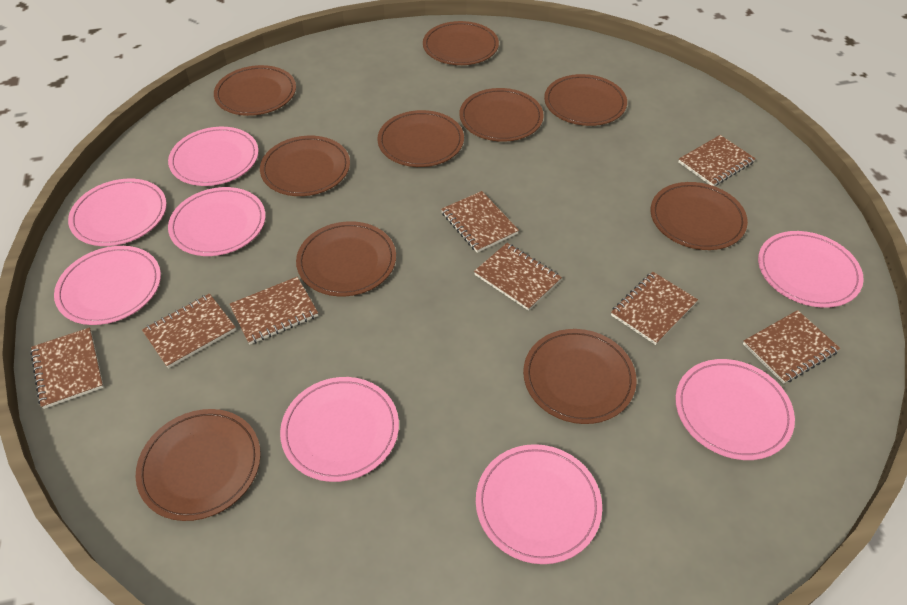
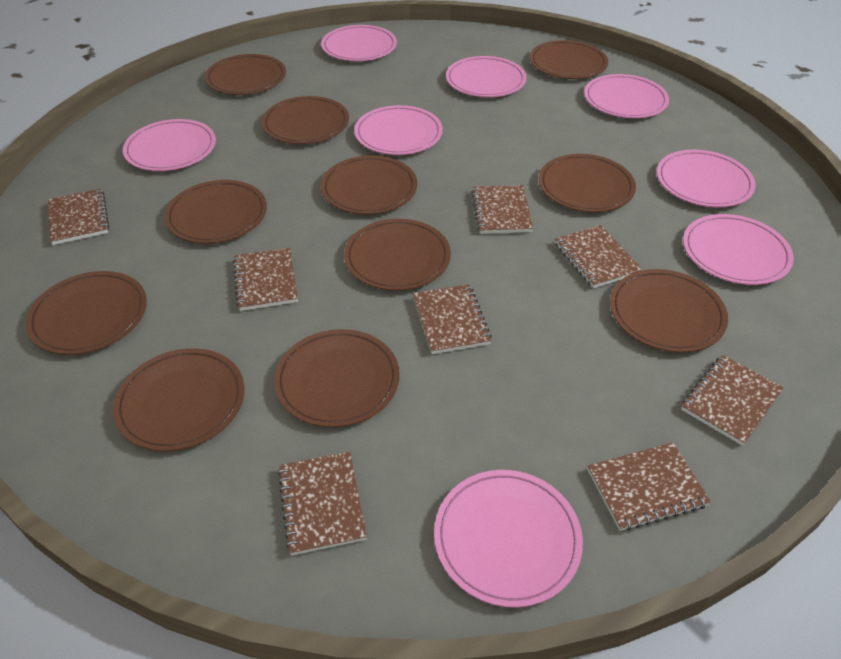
brown plate: 10 -> 11

